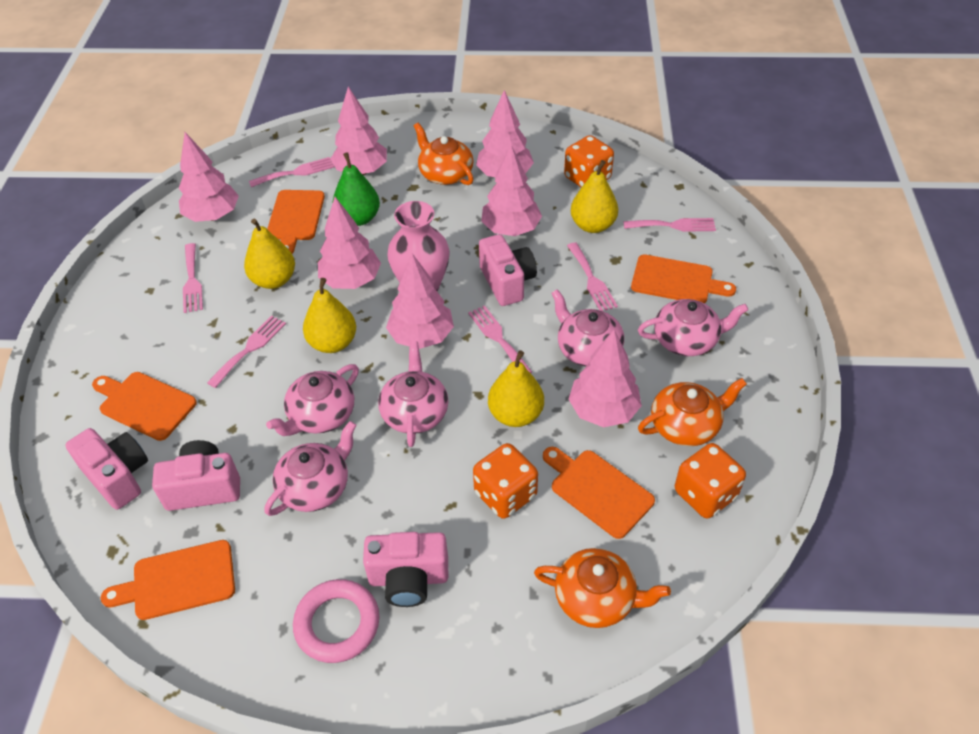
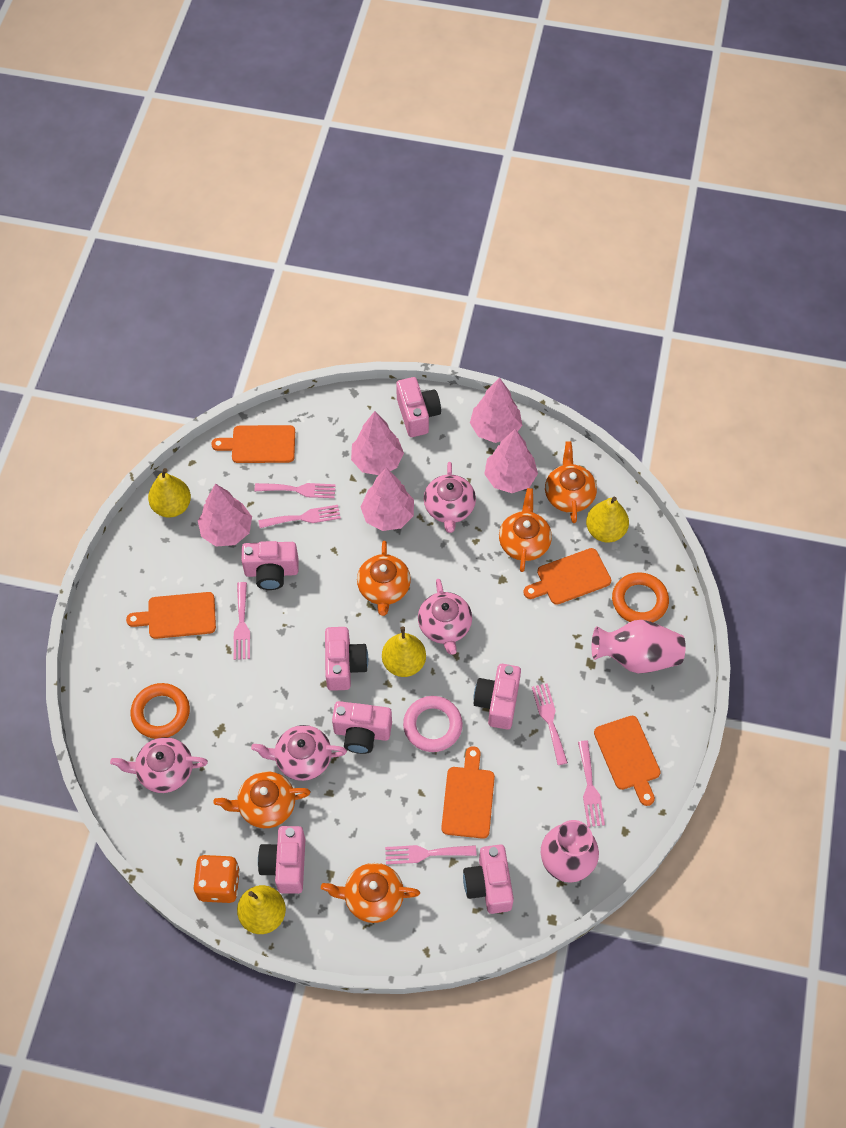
green pear: 1 -> 0
orange dice: 3 -> 1
orange ring: 0 -> 2
orange teapot: 3 -> 5
pink camera: 4 -> 7
pink teapot: 5 -> 4
pink tree: 7 -> 5
pink vase: 1 -> 2

